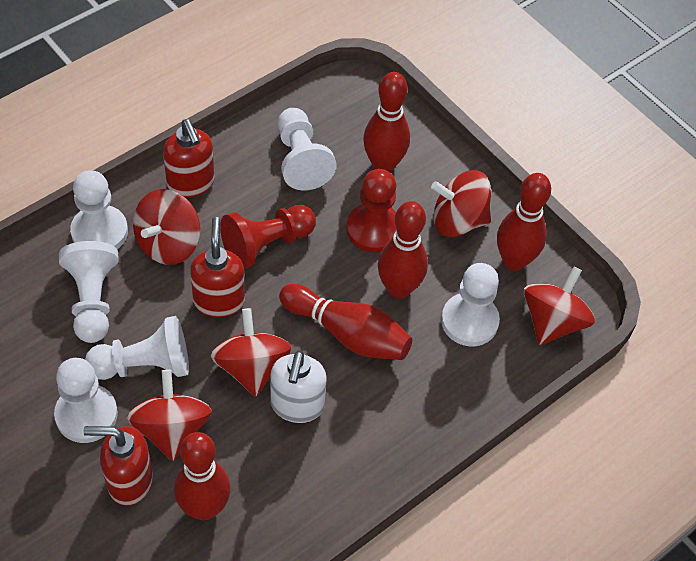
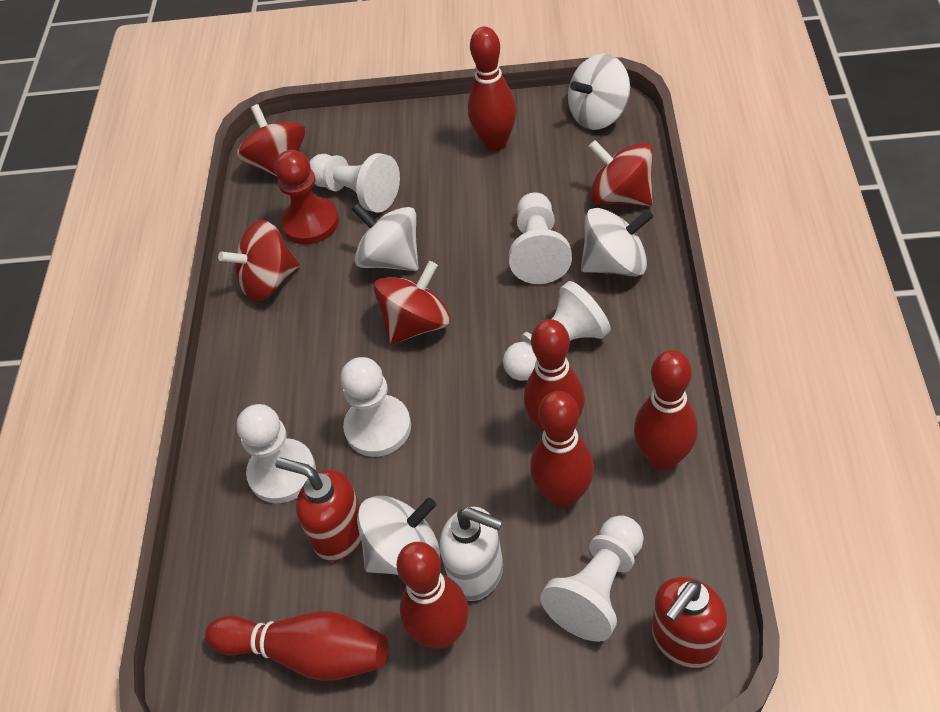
red bowling pin: 5 -> 6
red pawn: 2 -> 1
red soap dispenser: 3 -> 2
red spinning top: 5 -> 4
white spinning top: 0 -> 4

